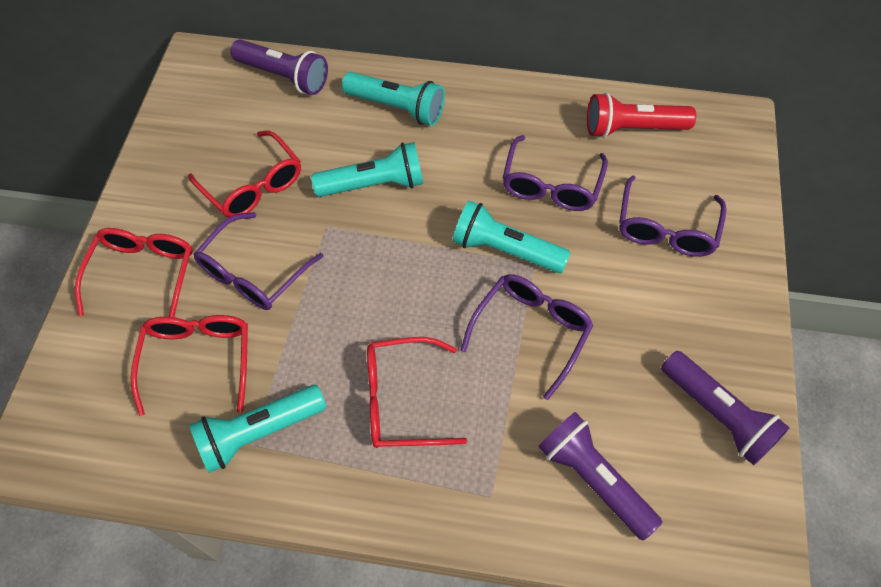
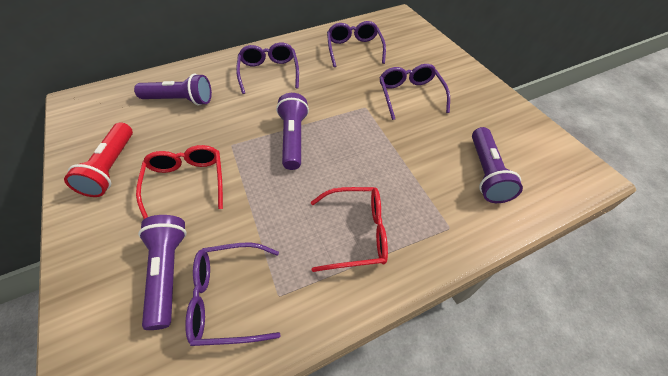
purple flashlight: 3 -> 4
red glasses: 4 -> 2
turquoise flashlight: 4 -> 0

